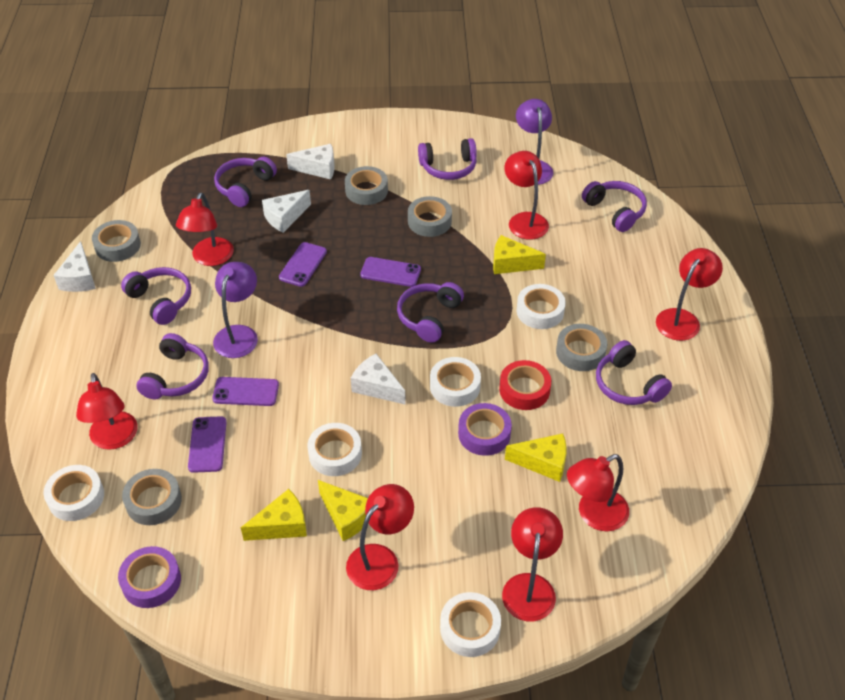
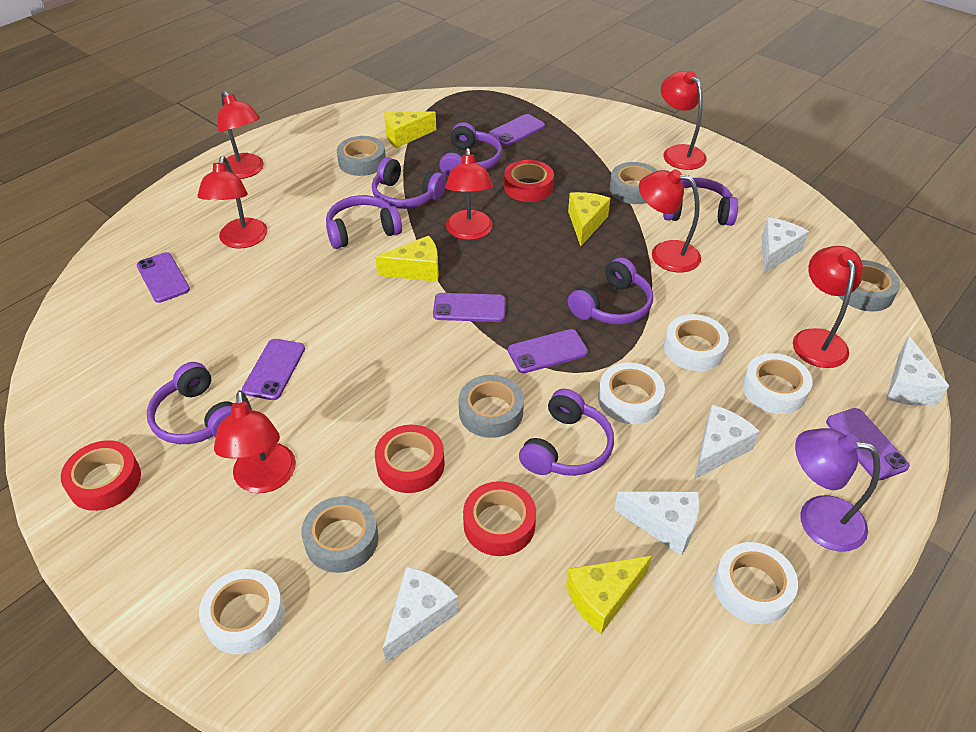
purple lamp: 2 -> 1
purple phone: 4 -> 6
purple tape: 2 -> 0
red tape: 1 -> 4
white cheese: 4 -> 5

